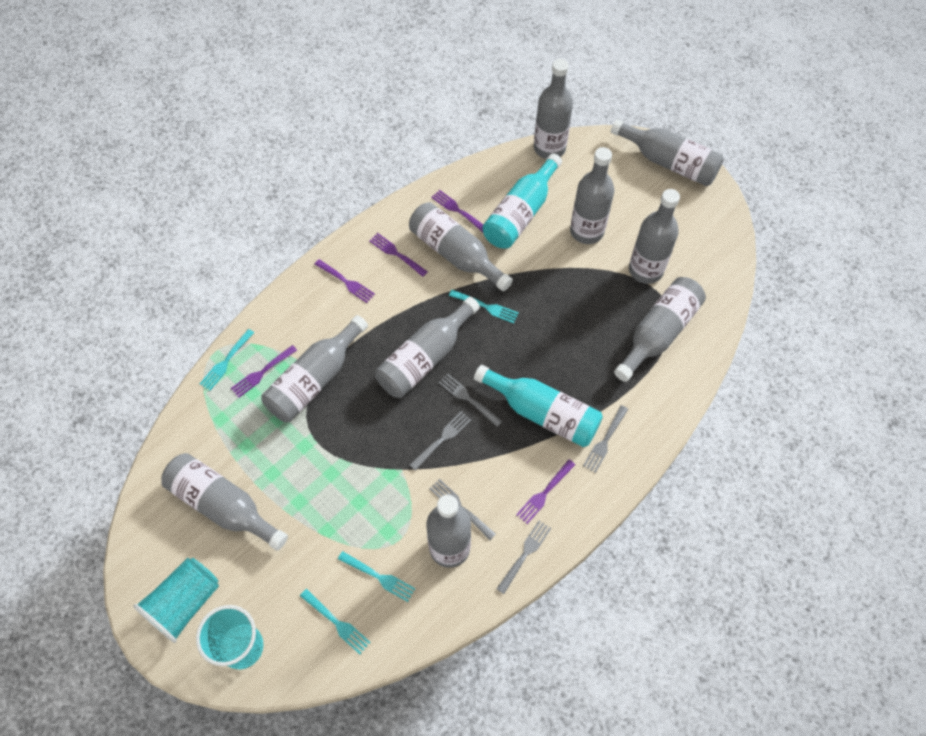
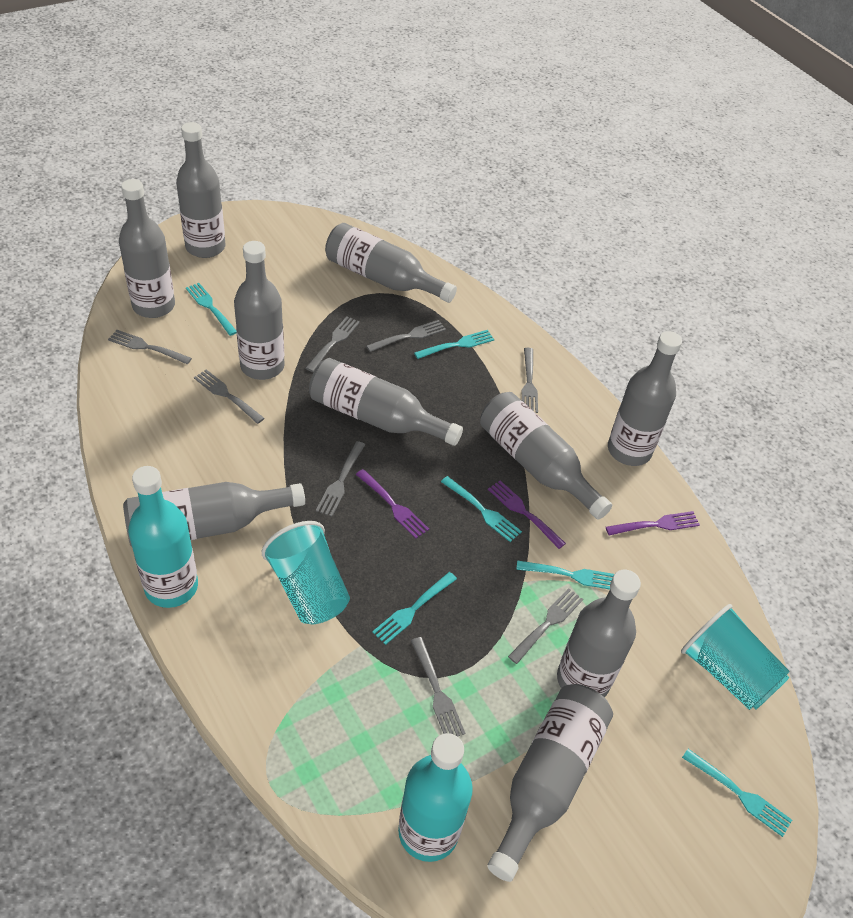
grey fork: 5 -> 8
purple fork: 5 -> 3
turquoise fork: 4 -> 6

